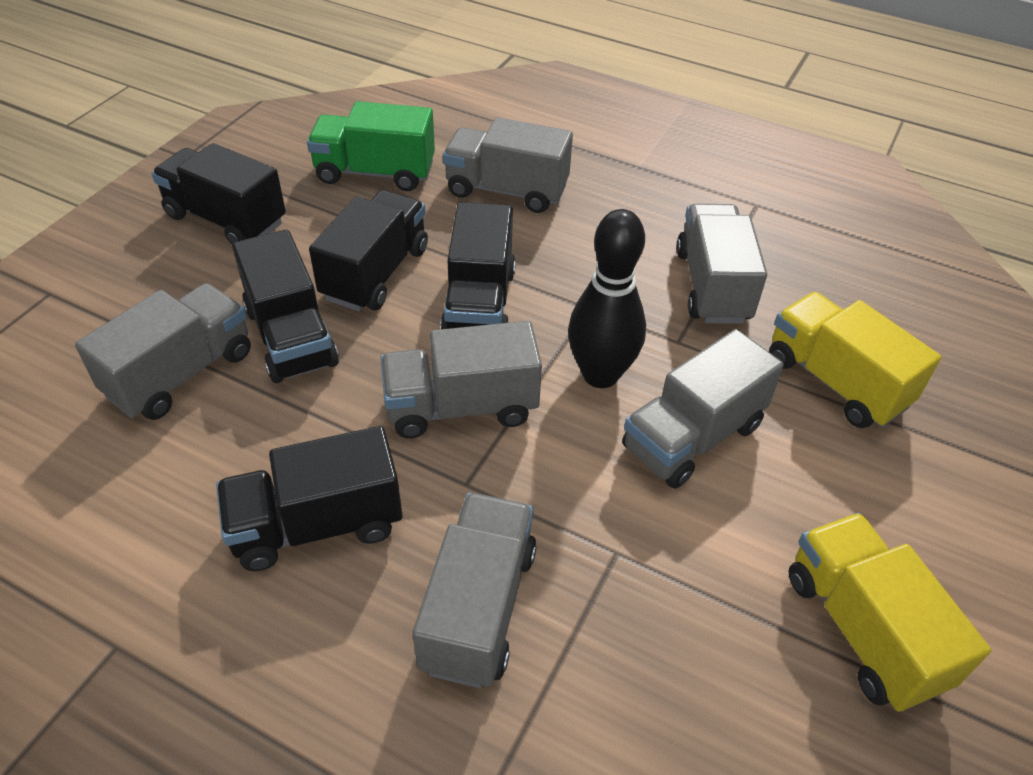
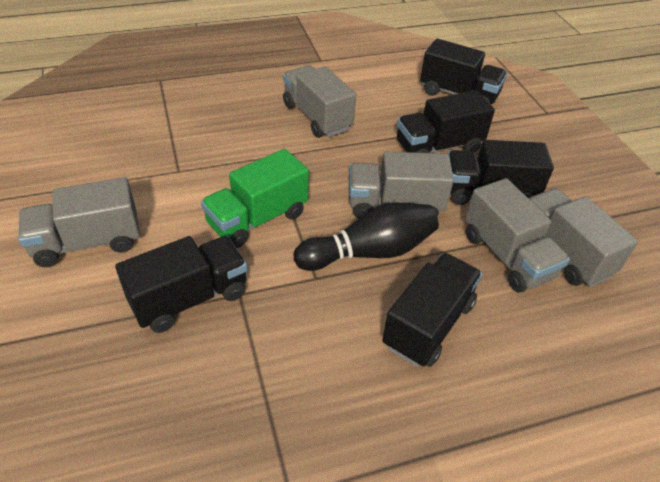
grey truck: 6 -> 5
yellow truck: 2 -> 0

